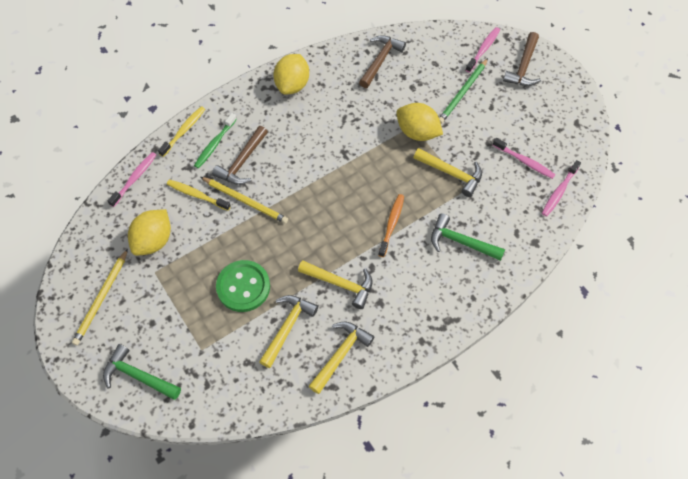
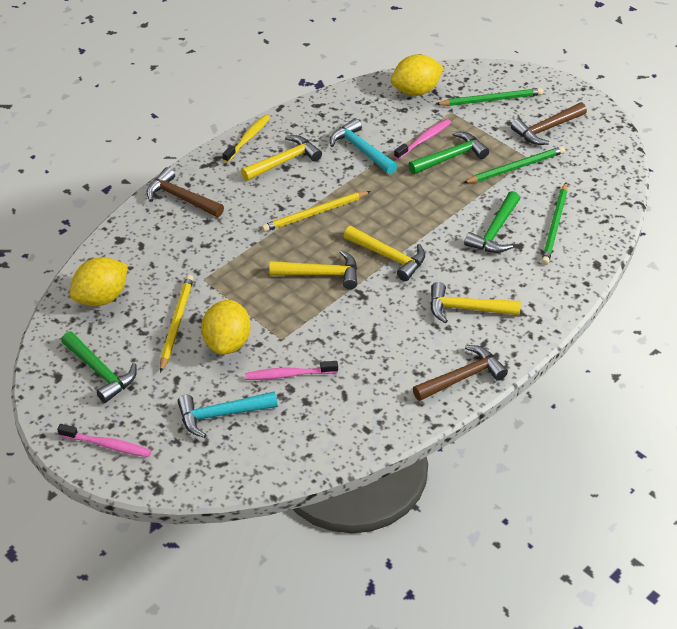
green button: 1 -> 0
green hammer: 2 -> 3
green pencil: 1 -> 3
green toothbrush: 1 -> 0
orange toothbrush: 1 -> 0
pink toothbrush: 4 -> 3
turquoise hammer: 0 -> 2
yellow toothbrush: 2 -> 1

